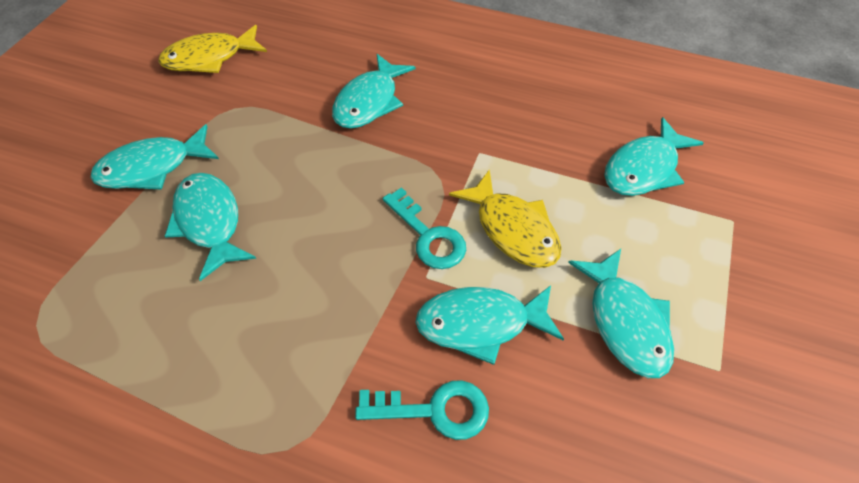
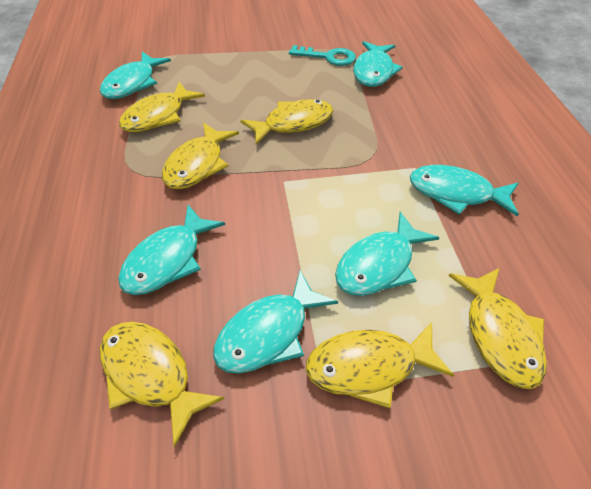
turquoise key: 2 -> 1
yellow fish: 2 -> 6

